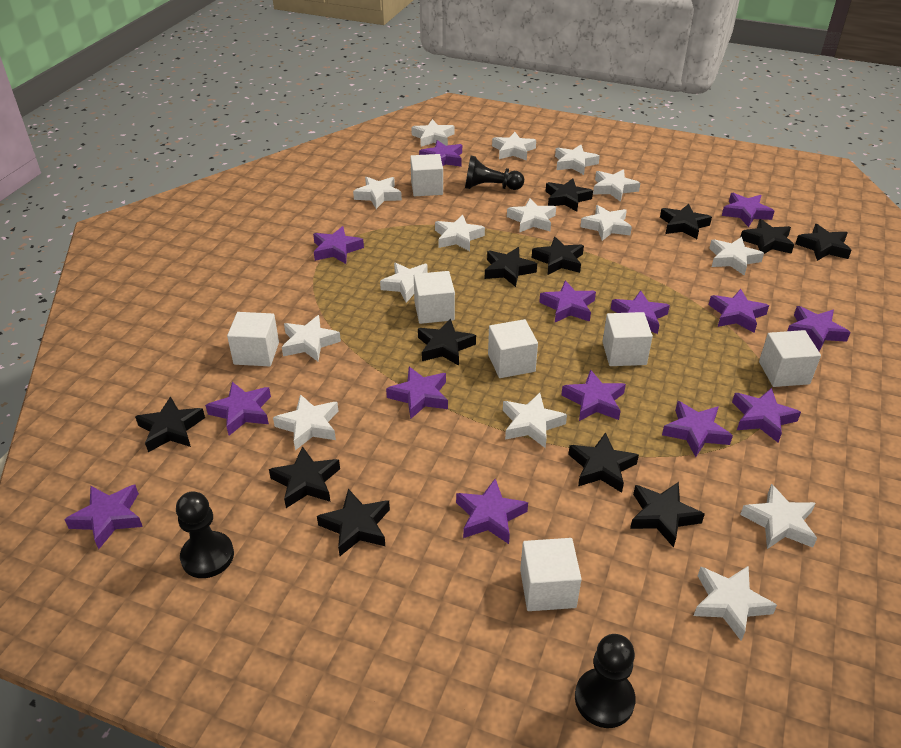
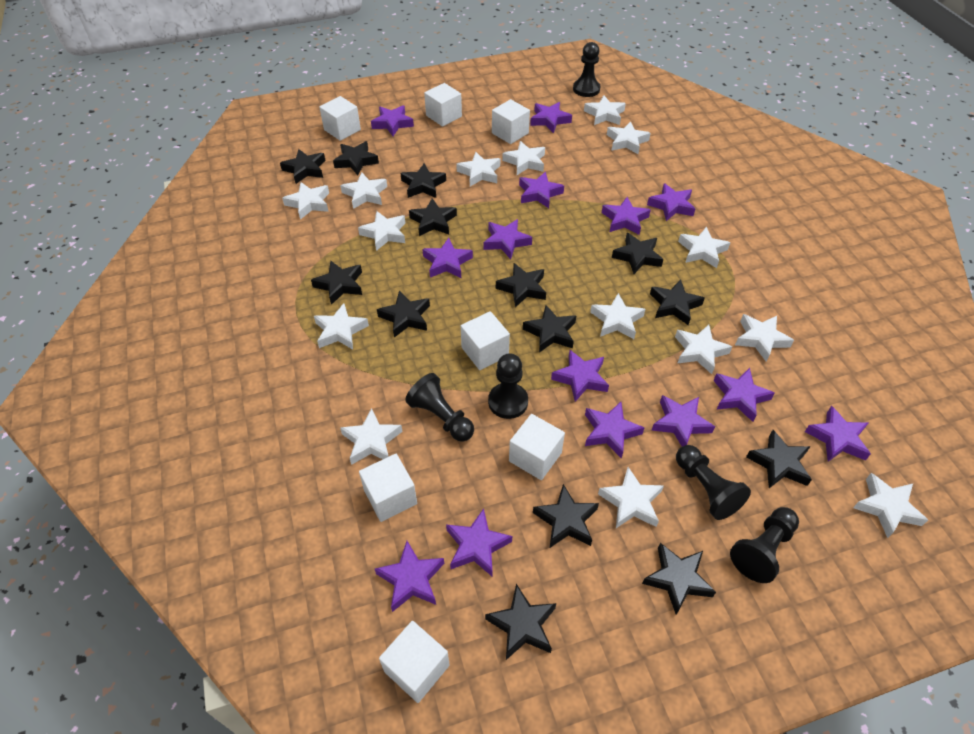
black pawn: 3 -> 5
black star: 12 -> 14

